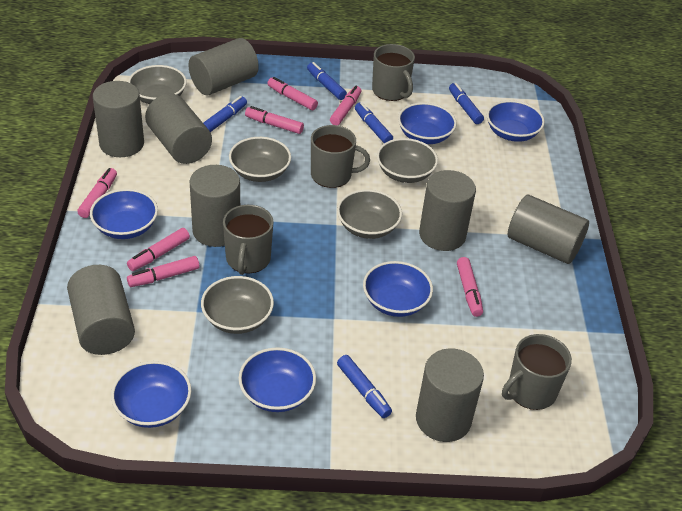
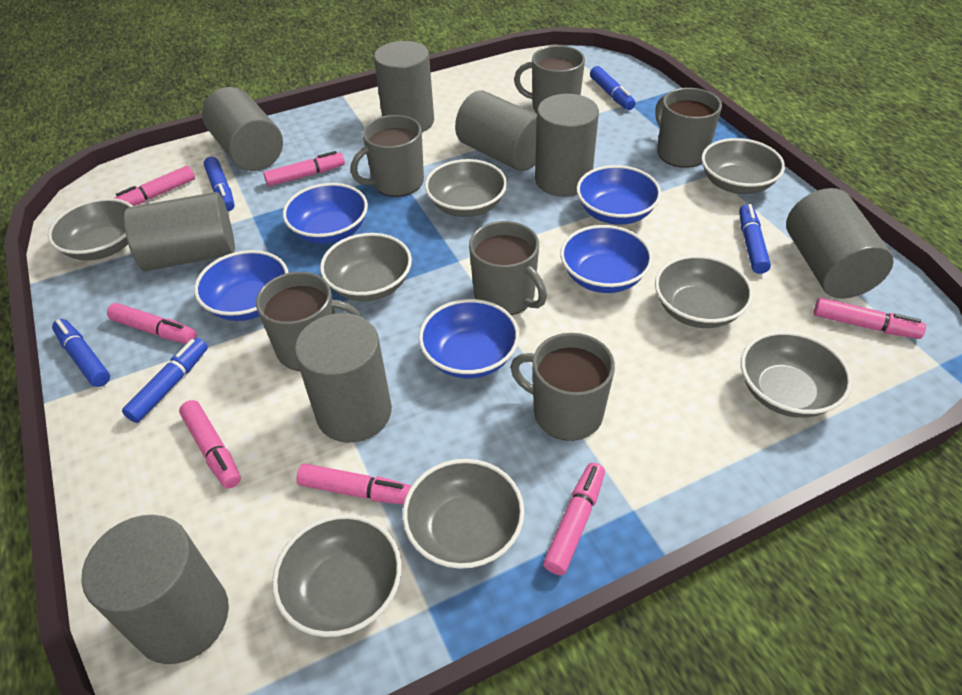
blue bowl: 6 -> 5
grey bowl: 5 -> 8
grey mug: 4 -> 6

